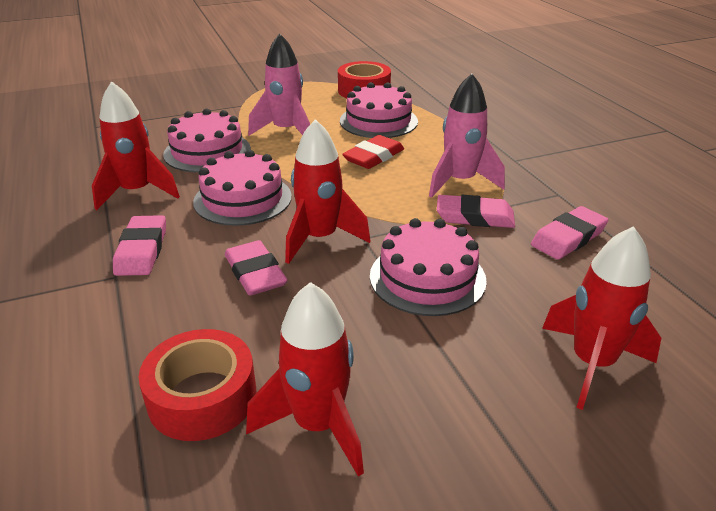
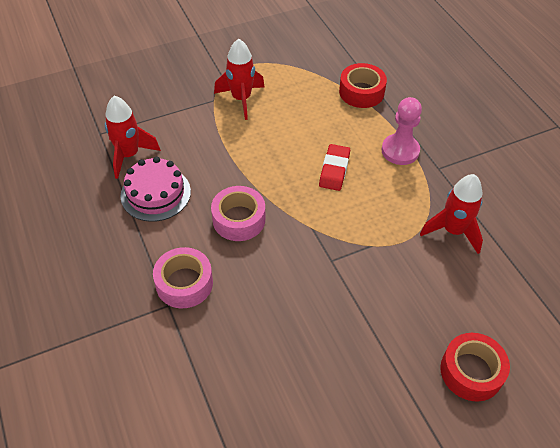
pink cake: 4 -> 1
pink eraser: 4 -> 0
pink pawn: 0 -> 1
pink rocket: 2 -> 0
pink tape: 0 -> 2
red rocket: 4 -> 3

